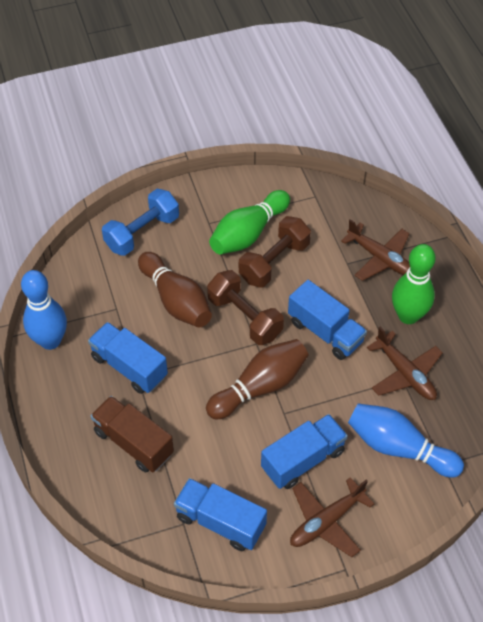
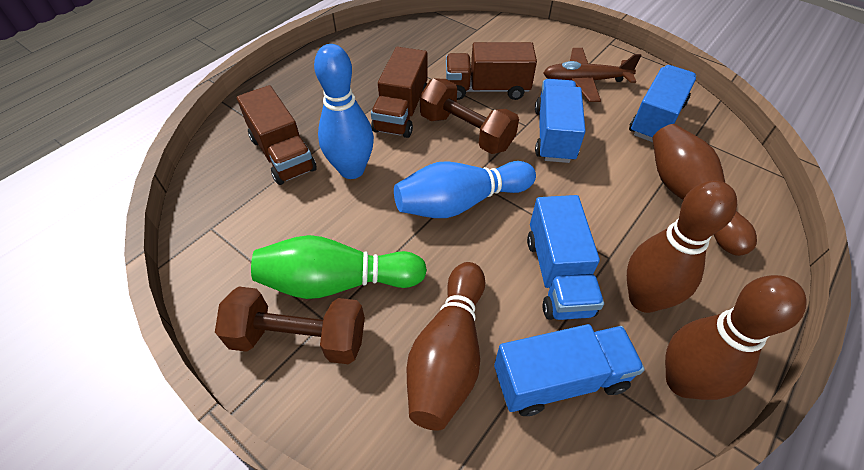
blue dumbbell: 1 -> 0
brown bowling pin: 2 -> 4
brown plane: 3 -> 1
brown truck: 1 -> 3
green bowling pin: 2 -> 1

